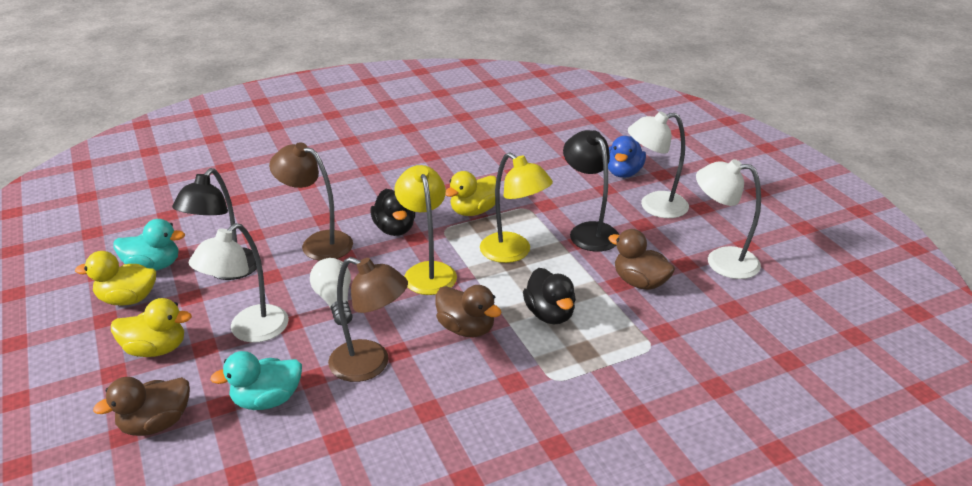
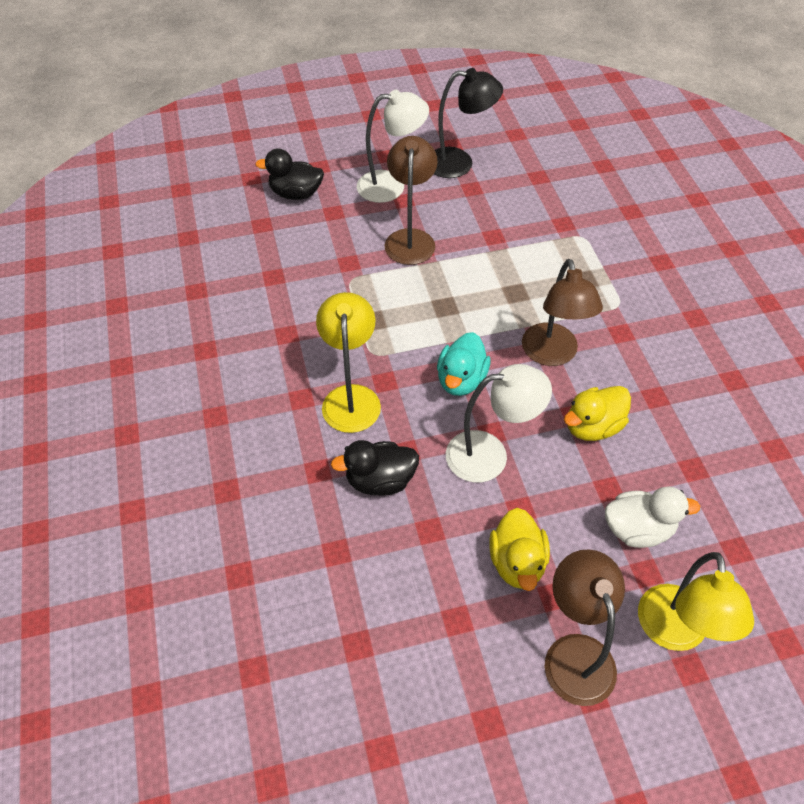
black lamp: 2 -> 1
blue duck: 1 -> 0
brown duck: 3 -> 0
brown lamp: 2 -> 3
turquoise duck: 2 -> 1
white duck: 0 -> 1
white lamp: 3 -> 2
white light bulb: 1 -> 0
yellow duck: 3 -> 2

